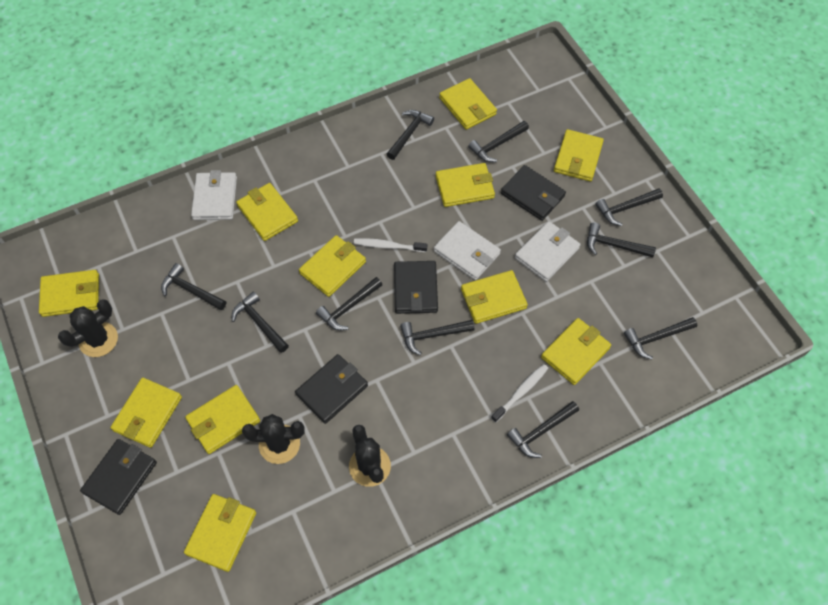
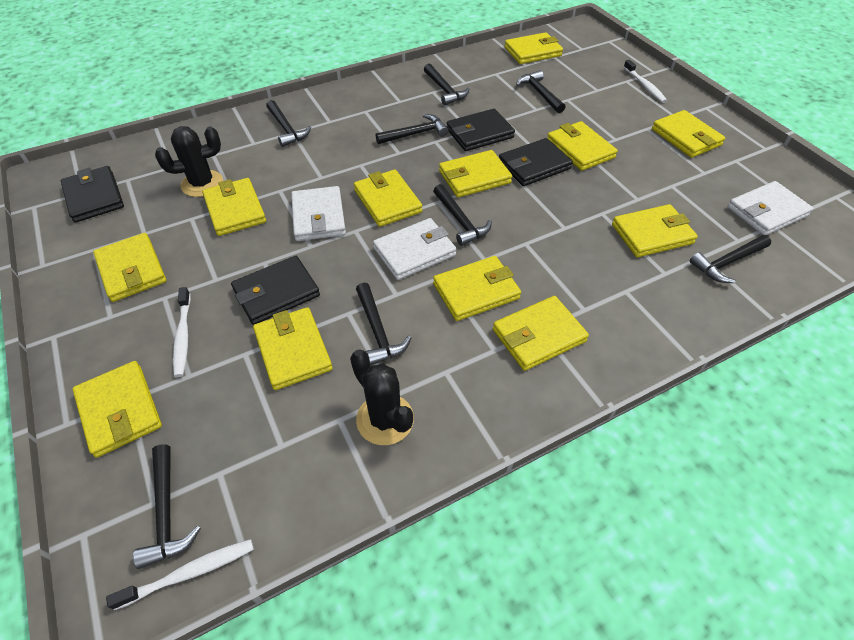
black cactus: 3 -> 2
black hammer: 10 -> 8
white toothbrush: 2 -> 3
yellow wallet: 11 -> 12

